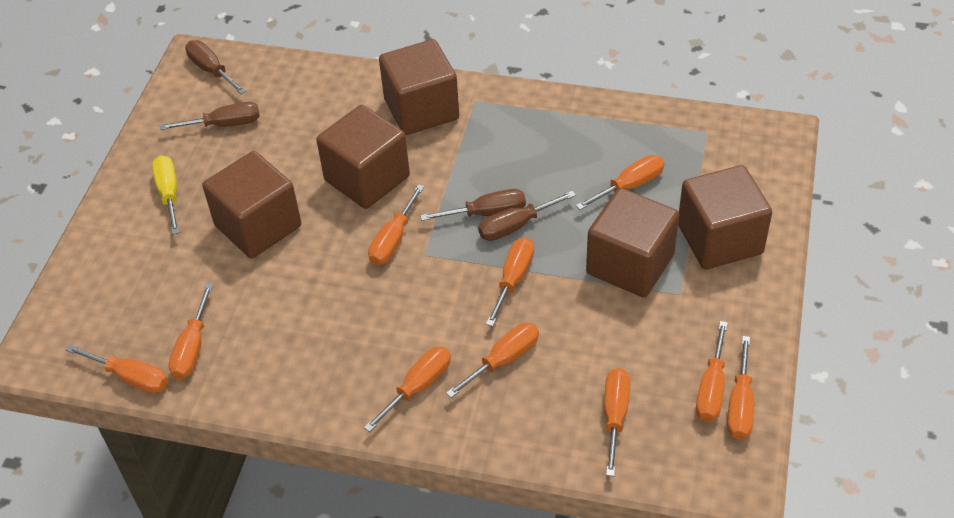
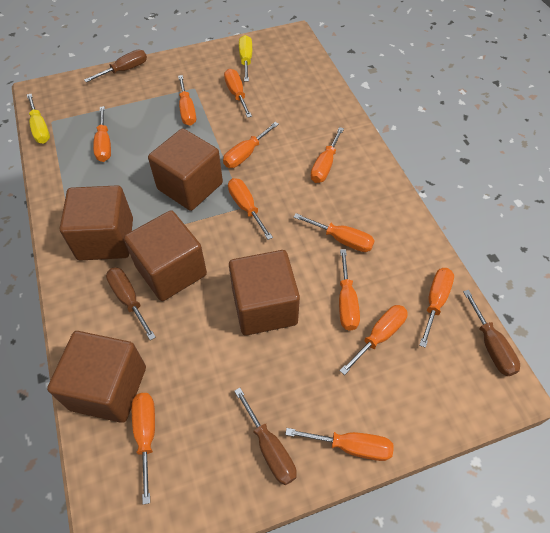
orange screwdriver: 10 -> 12
yellow screwdriver: 1 -> 2

